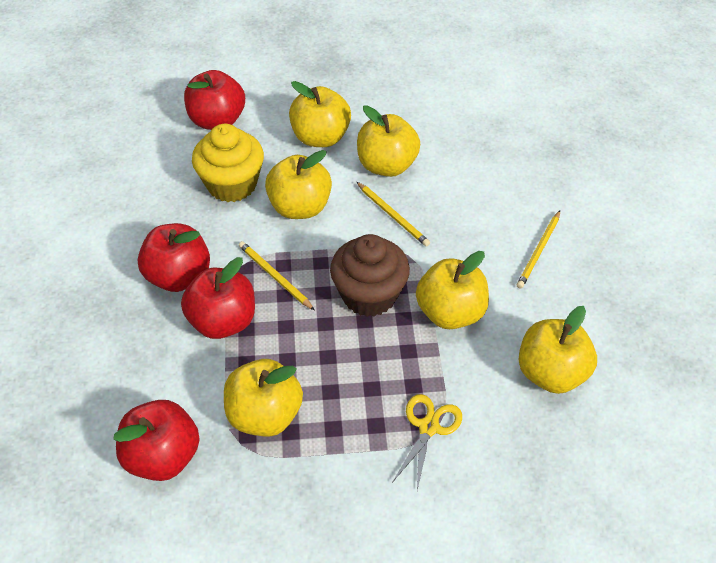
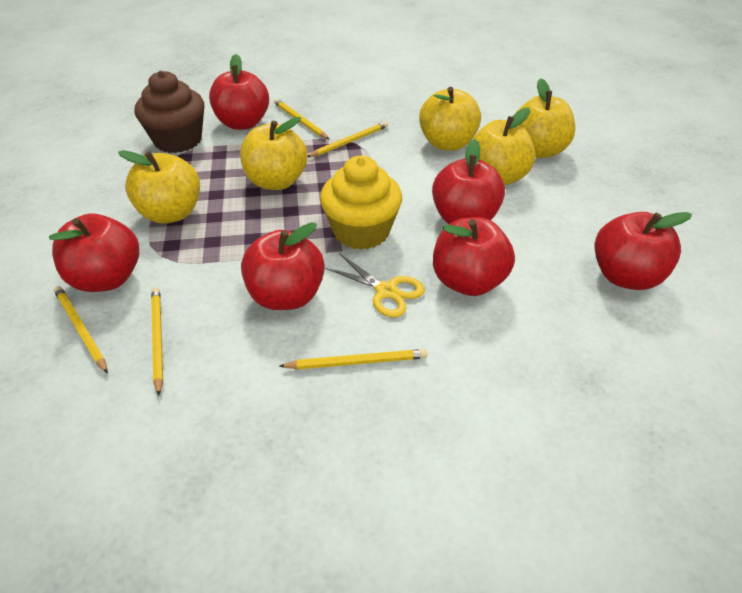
red apple: 4 -> 6
yellow apple: 6 -> 5
yellow pencil: 3 -> 5

